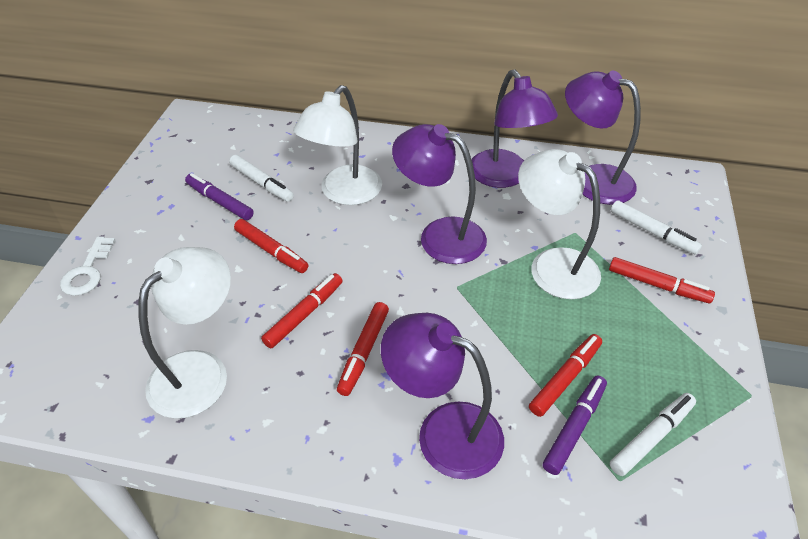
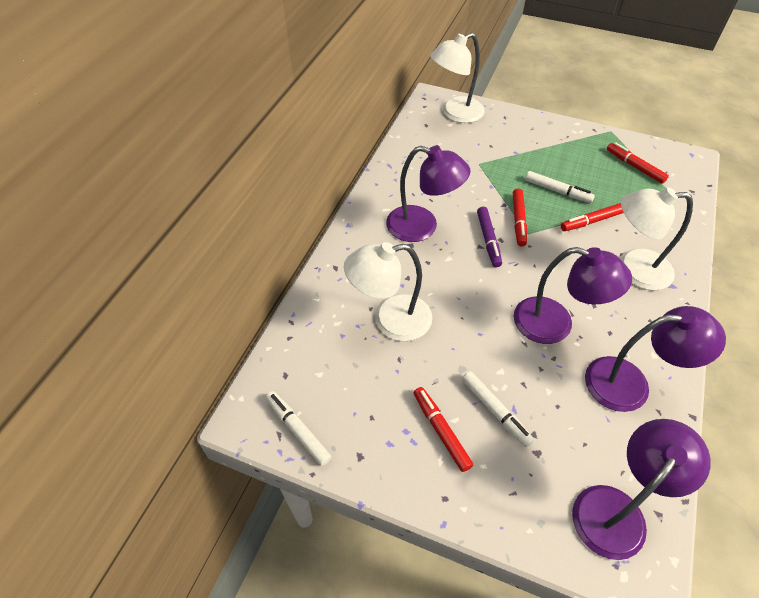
purple marker: 2 -> 1
red marker: 5 -> 4
white key: 1 -> 0

